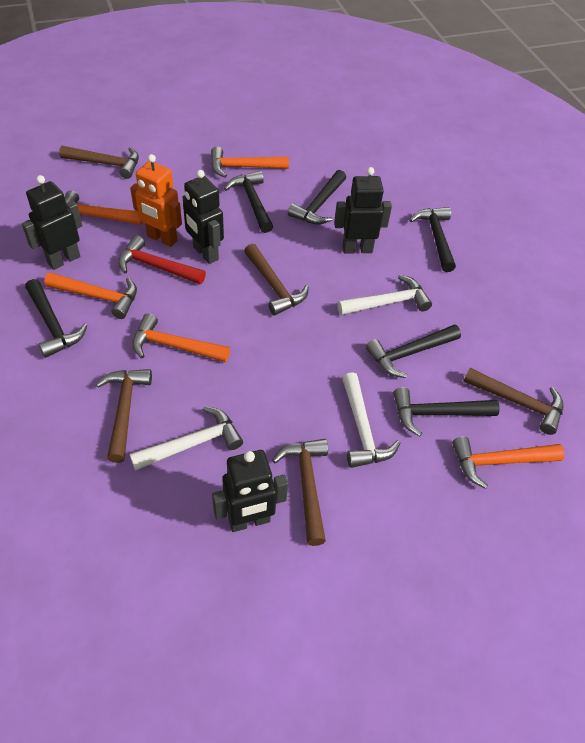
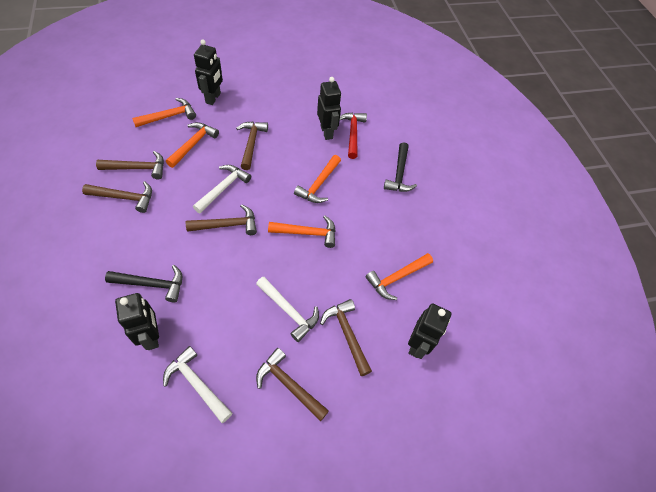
black hammer: 6 -> 2
brown hammer: 5 -> 6
orange robot: 1 -> 0

